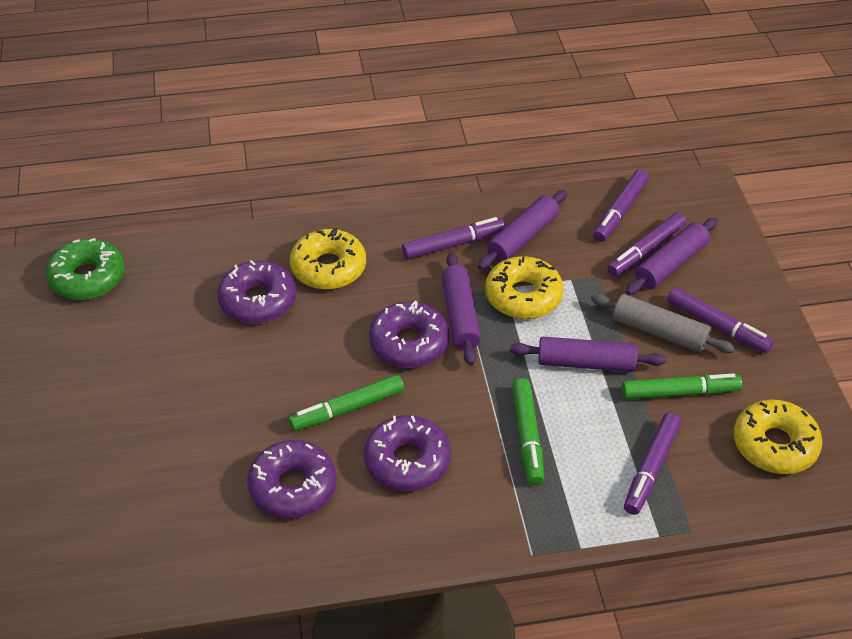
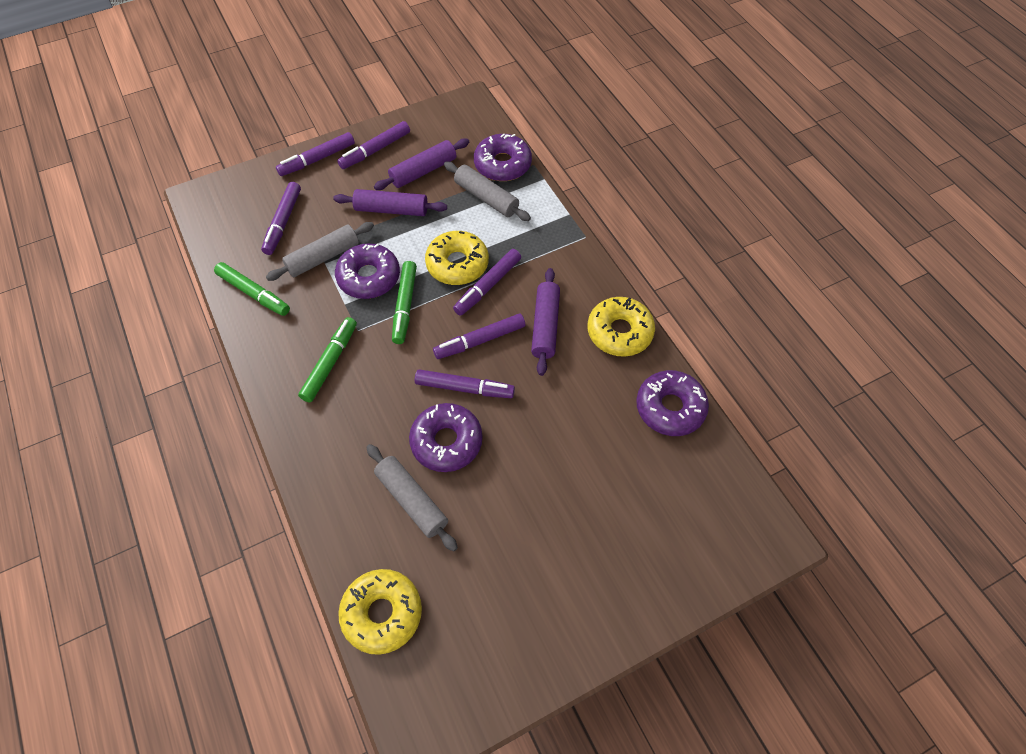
green donut: 1 -> 0
grey rolling pin: 1 -> 3
purple marker: 5 -> 6
purple rolling pin: 4 -> 3

